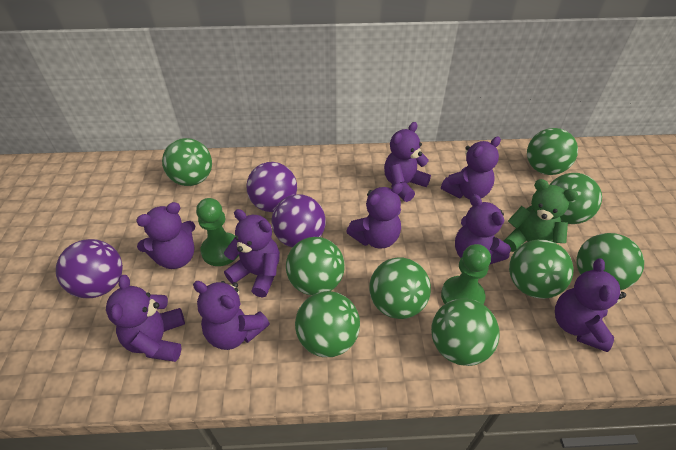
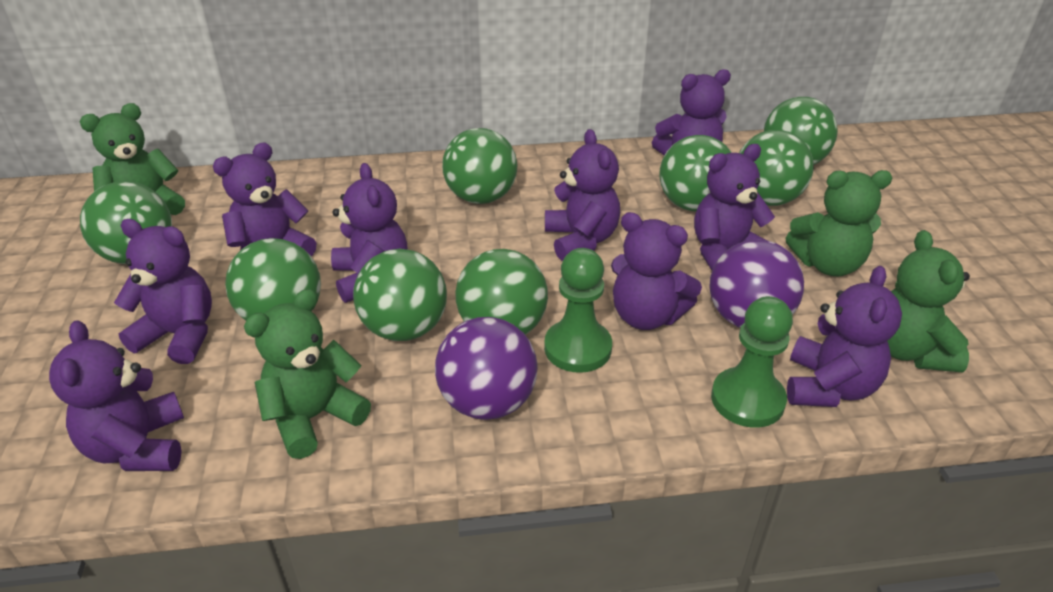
green ball: 9 -> 8
green teddy bear: 1 -> 4
purple ball: 3 -> 2

